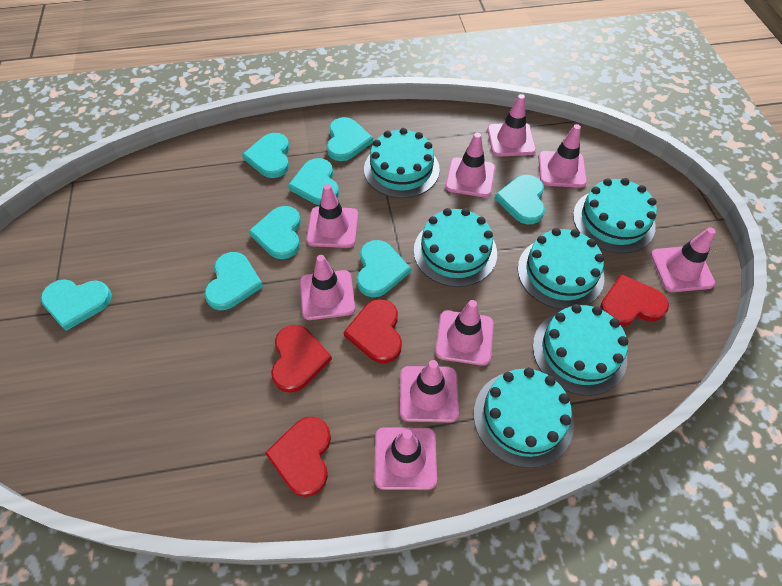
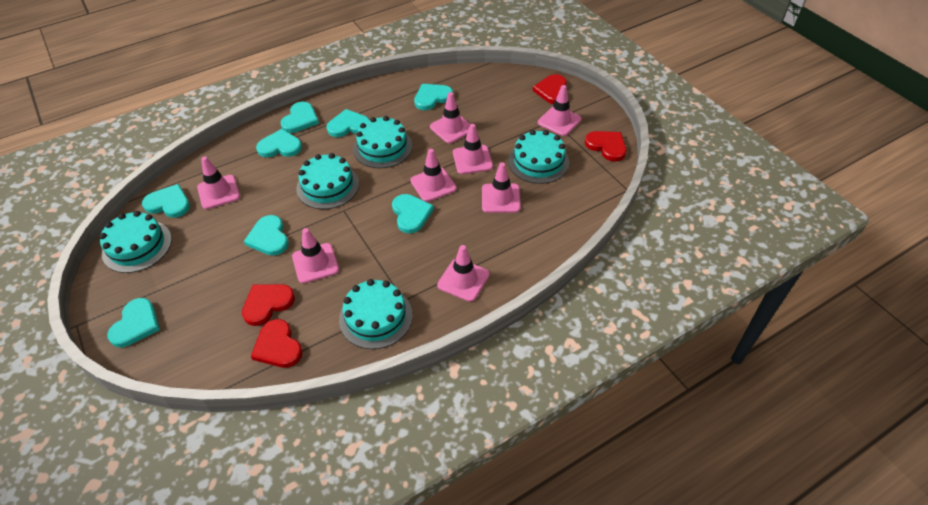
pink traffic cone: 9 -> 8
turquoise cake: 6 -> 5

